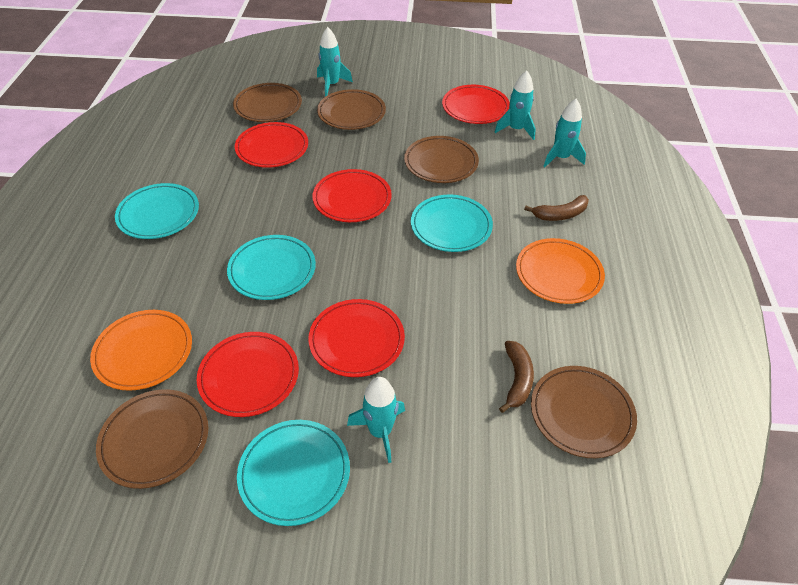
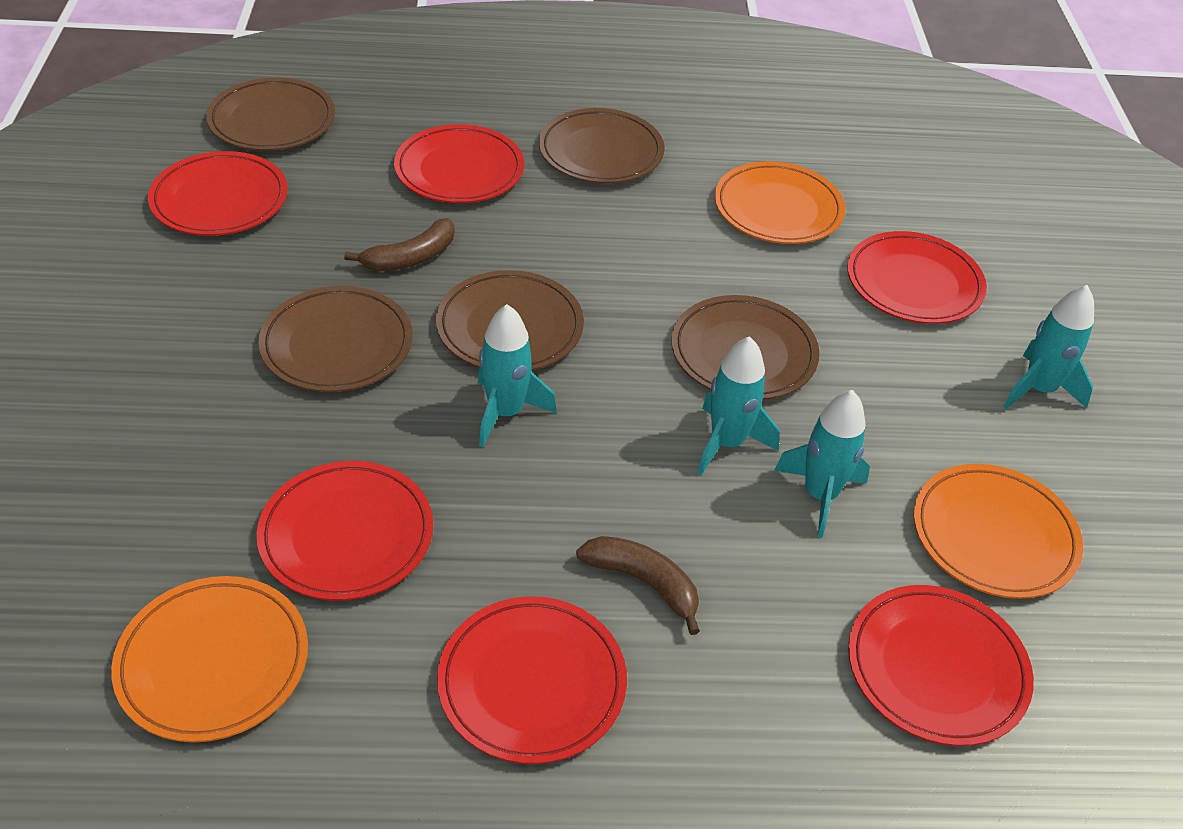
orange plate: 2 -> 3
red plate: 5 -> 6
turquoise plate: 4 -> 0

